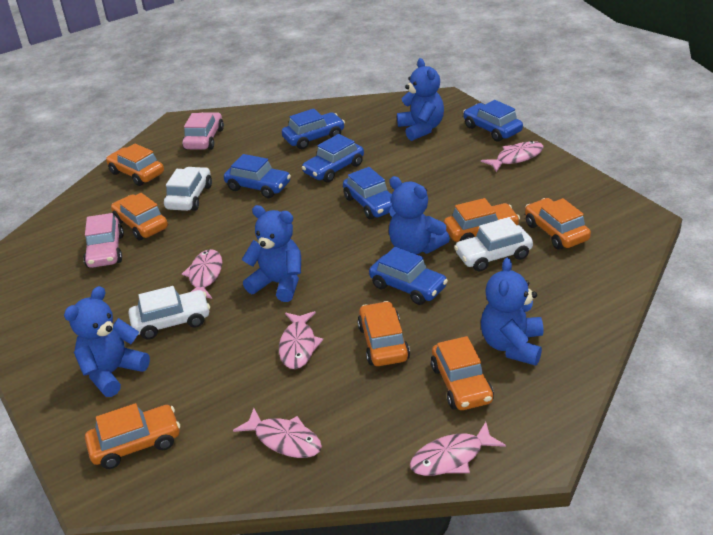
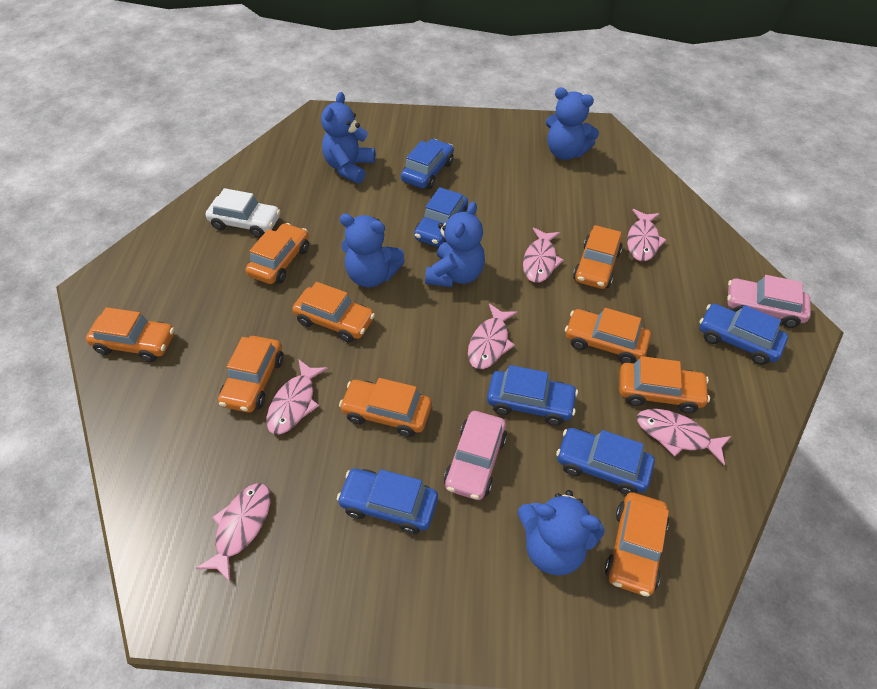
orange car: 7 -> 9
pink fish: 5 -> 6
white car: 3 -> 1

